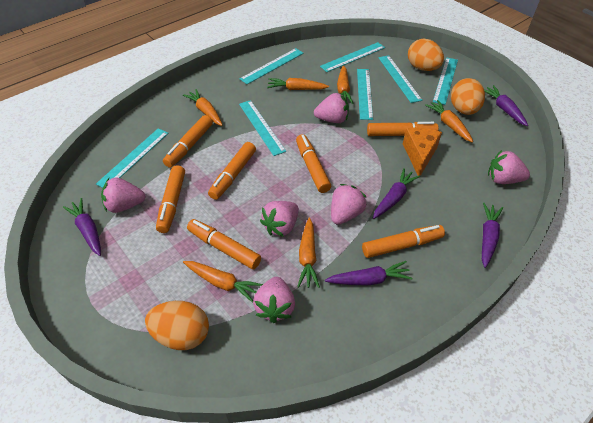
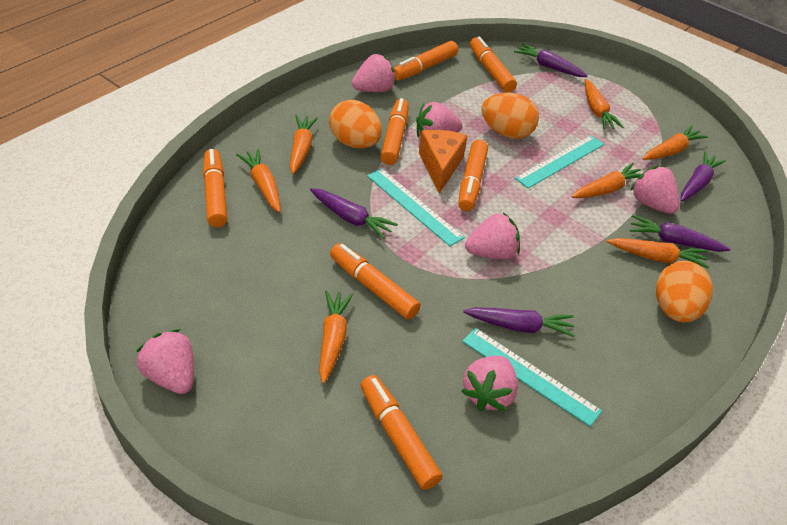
orange carrot: 6 -> 7
turquoise ruler: 7 -> 3

